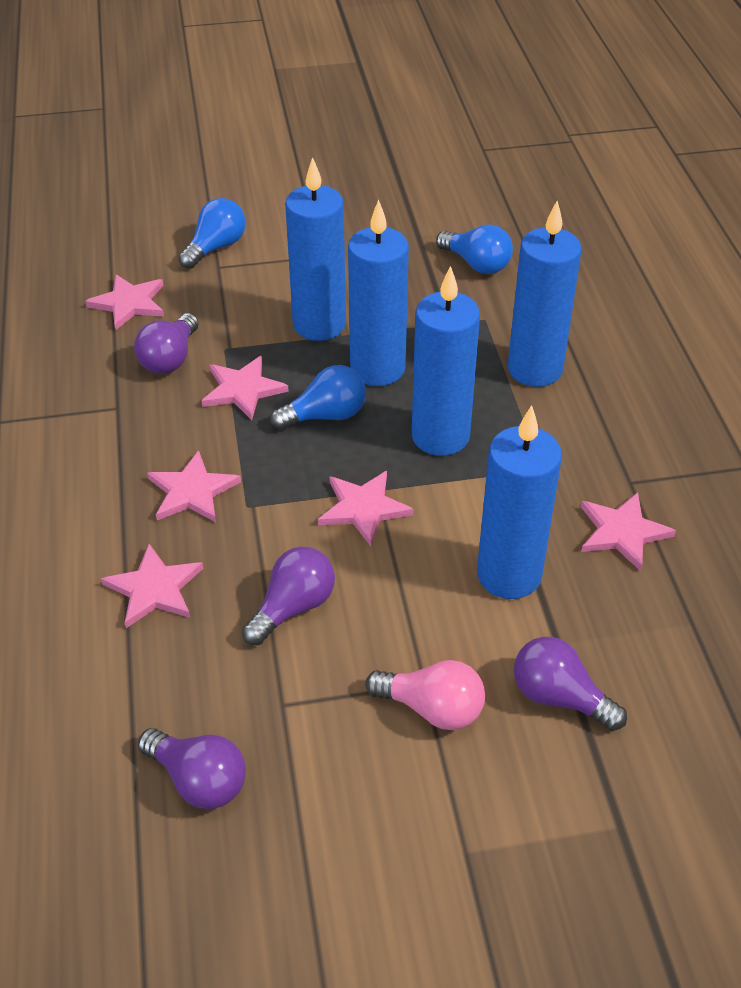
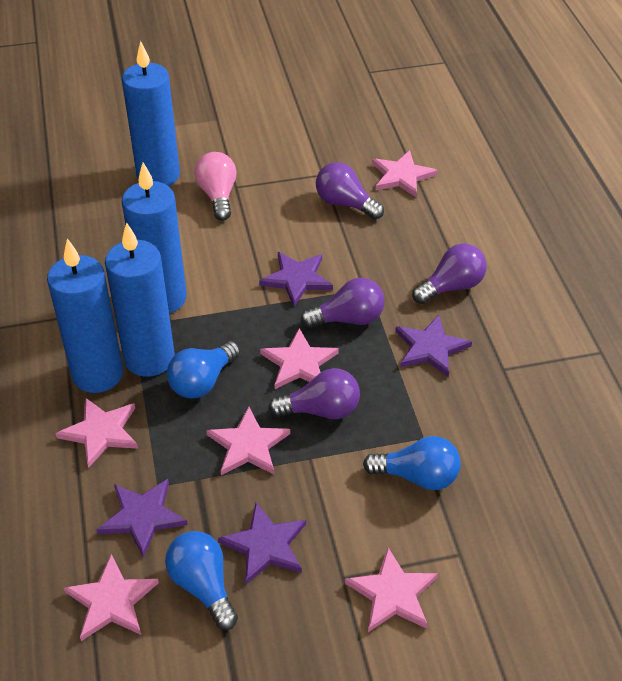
blue candle: 5 -> 4
purple star: 0 -> 4

